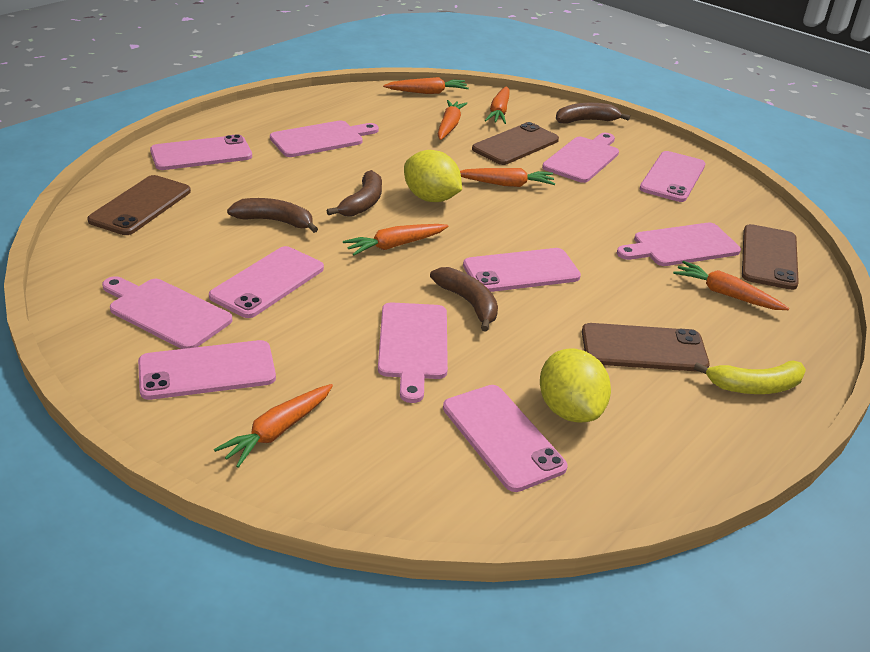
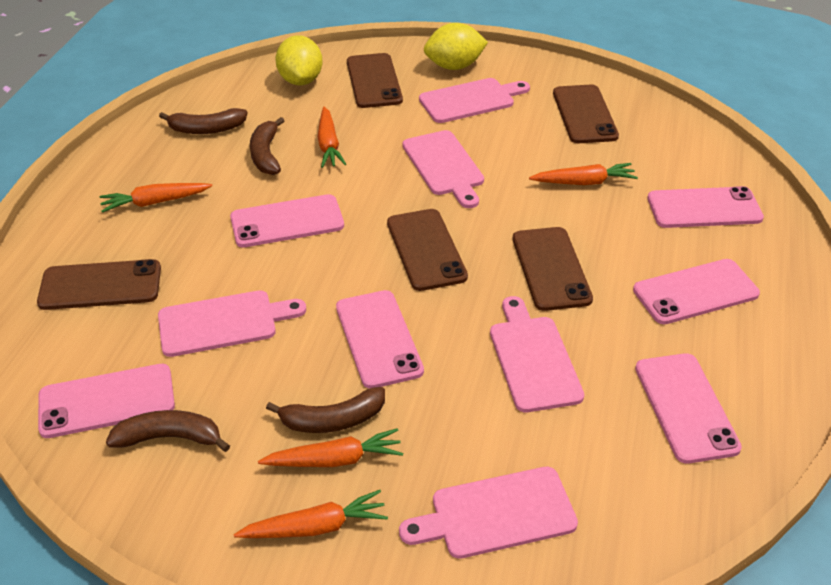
brown phone: 4 -> 5
orange carrot: 7 -> 5
yellow banana: 1 -> 0

